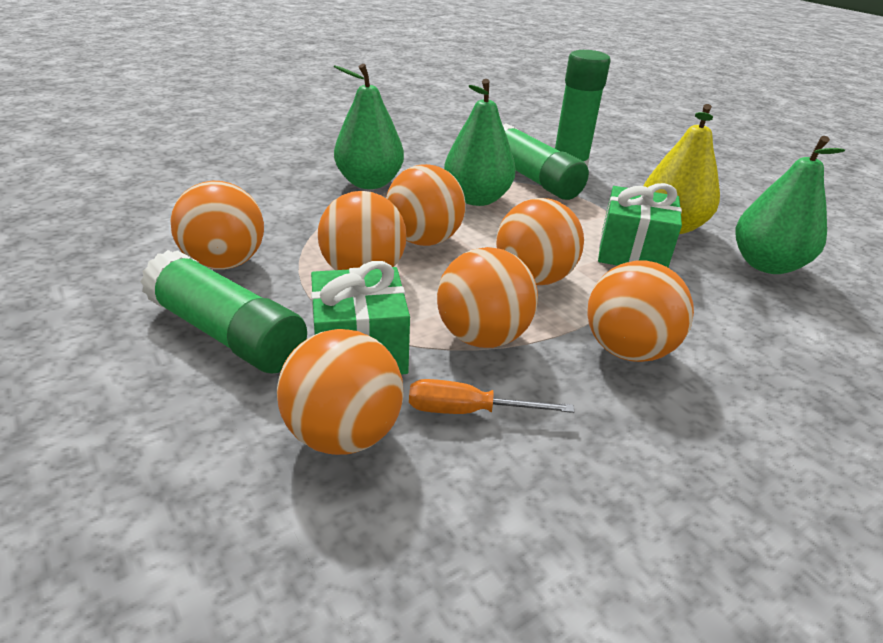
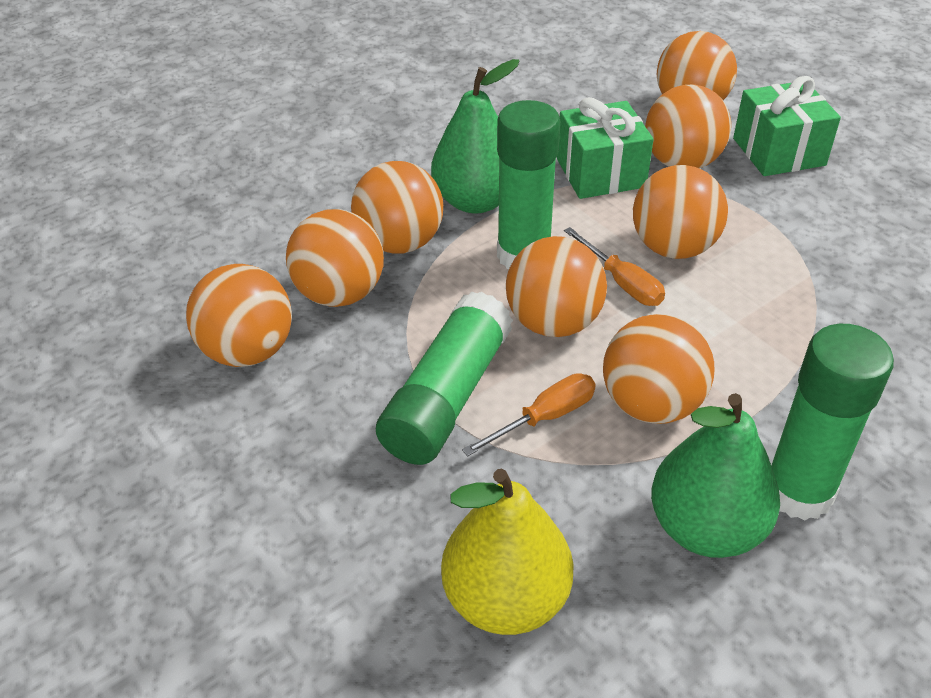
green pear: 3 -> 2
orange ball: 7 -> 8
orange screwdriver: 1 -> 2

